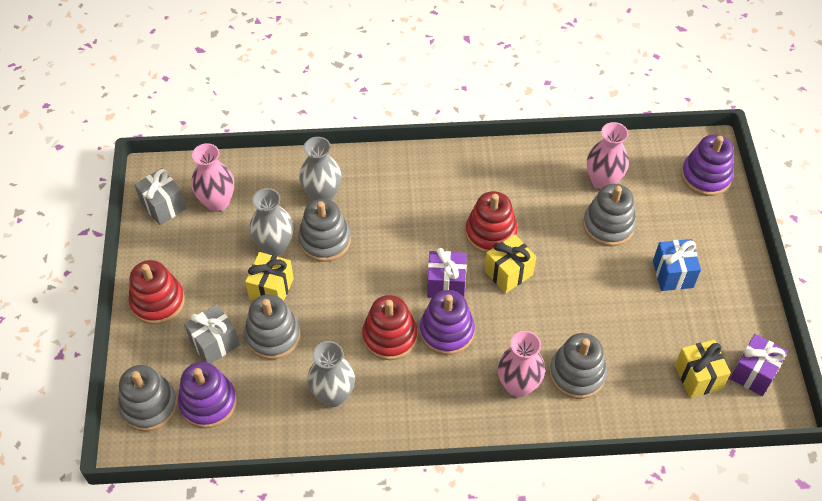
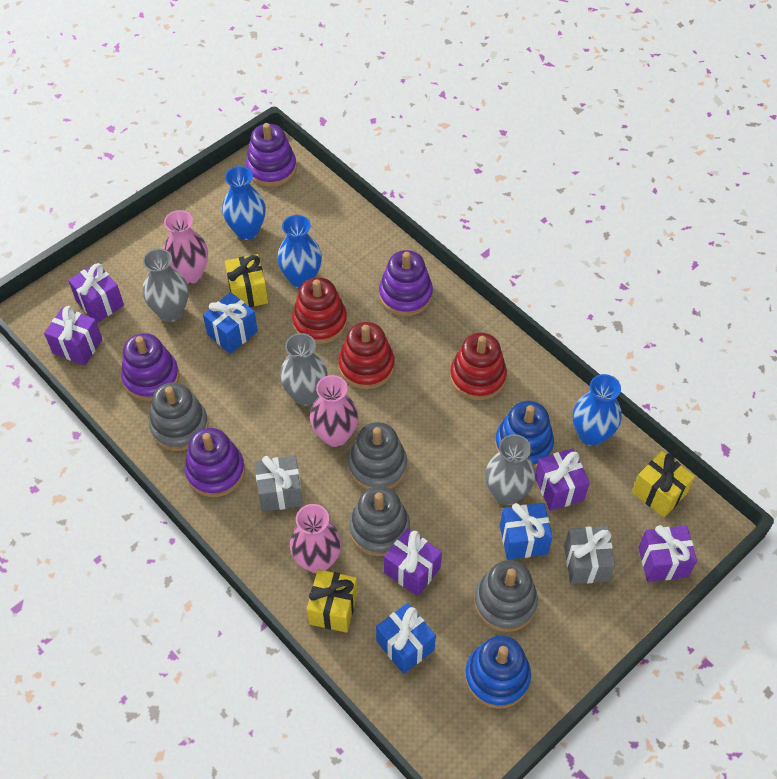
blue gift: 1 -> 3
blue stacking toy: 0 -> 2
blue vase: 0 -> 3
grey stacking toy: 5 -> 4
purple gift: 2 -> 5
purple stacking toy: 3 -> 4

